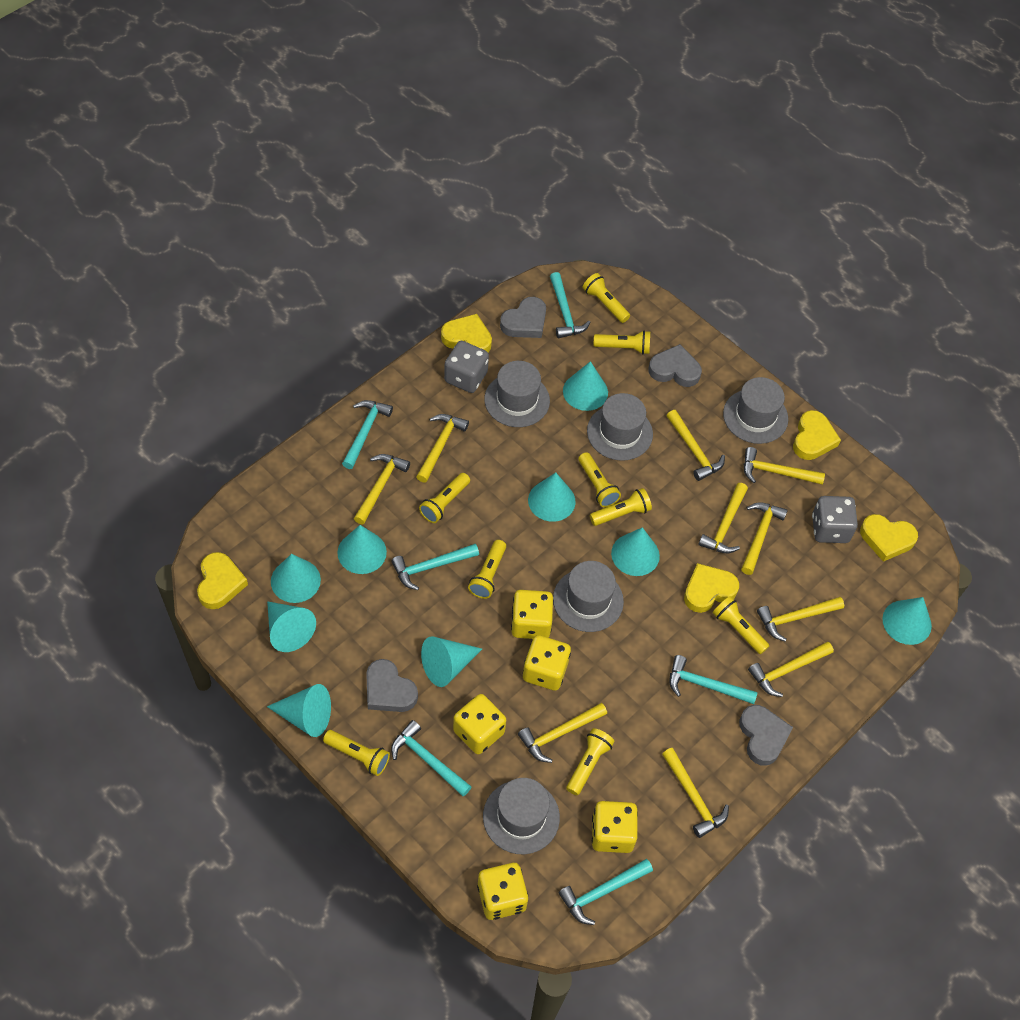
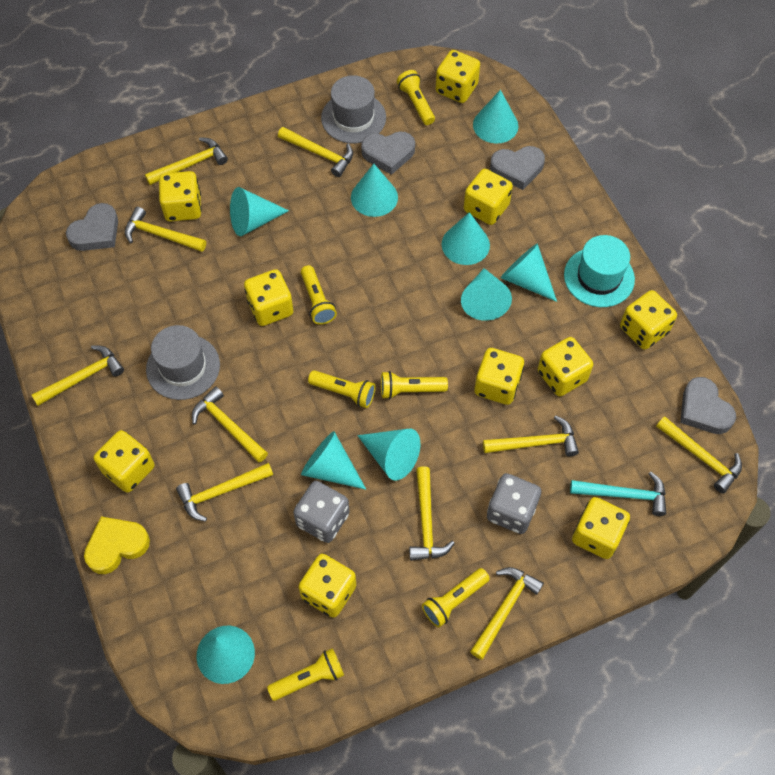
grey hat: 5 -> 2
turquoise hammer: 6 -> 1
turquoise hat: 0 -> 1
yellow dice: 5 -> 10
yellow flashlight: 9 -> 6
yellow heart: 5 -> 1

